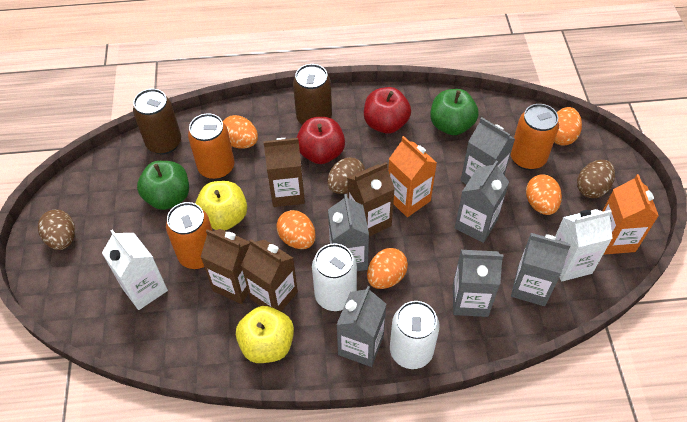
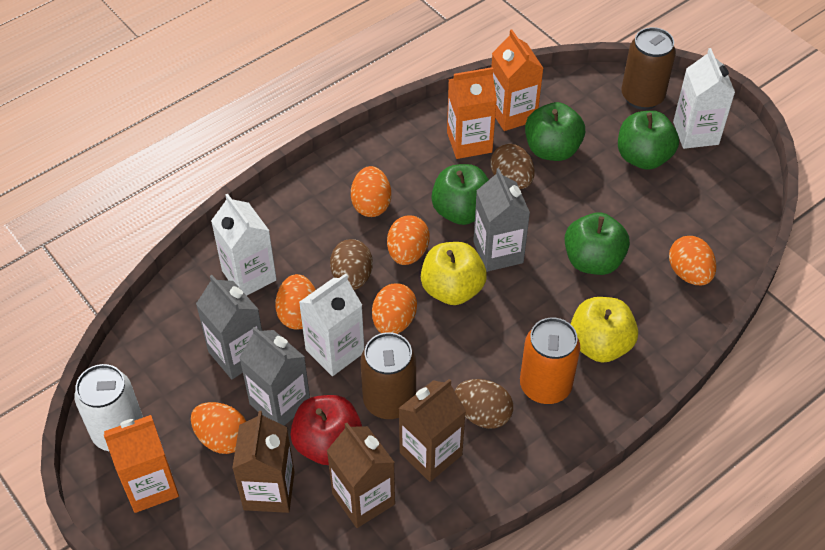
brown carton: 4 -> 3
green apple: 2 -> 4
grey carton: 6 -> 3
orange can: 3 -> 1
orange carton: 2 -> 3
orange egg: 5 -> 6
red apple: 2 -> 1
white can: 2 -> 1
white carton: 2 -> 3

